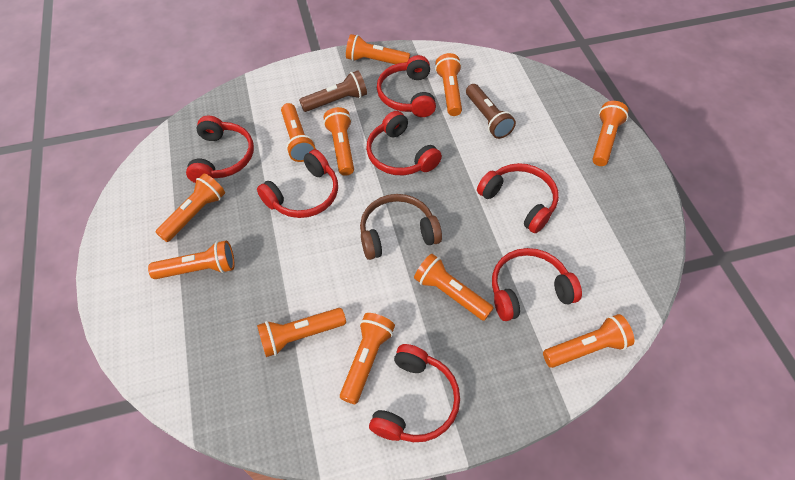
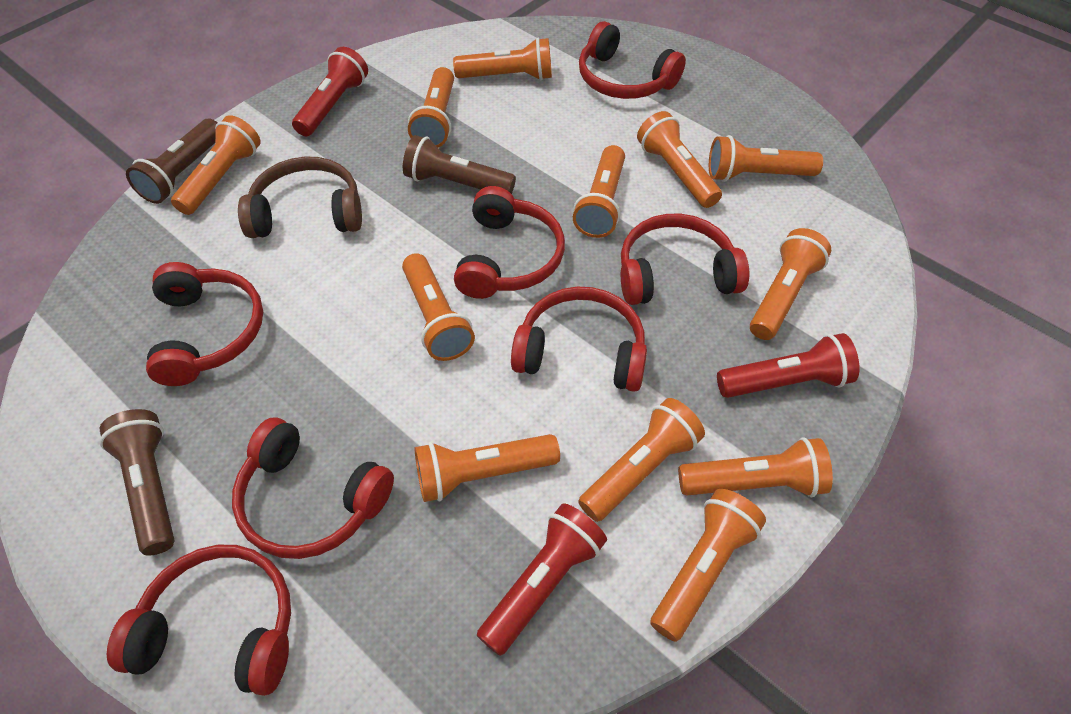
brown flashlight: 2 -> 3
orange flashlight: 11 -> 12
red flashlight: 0 -> 3

